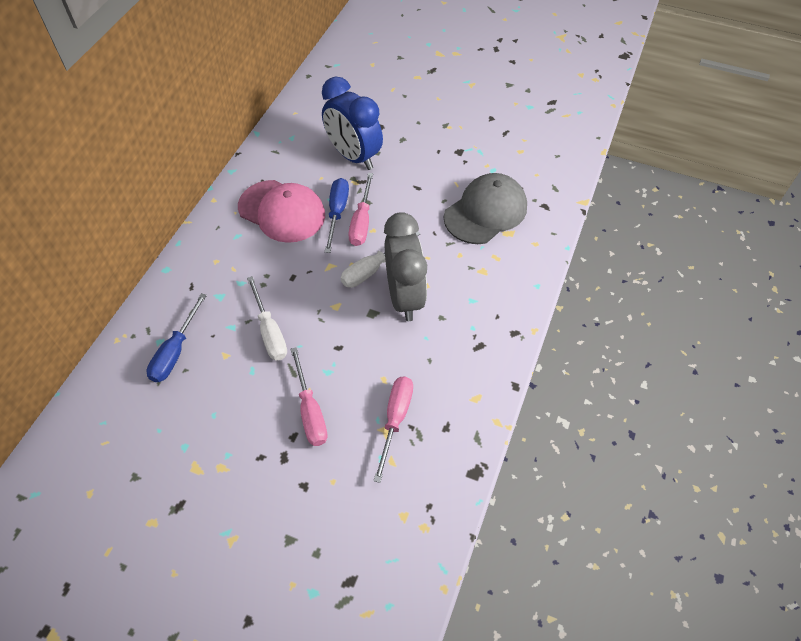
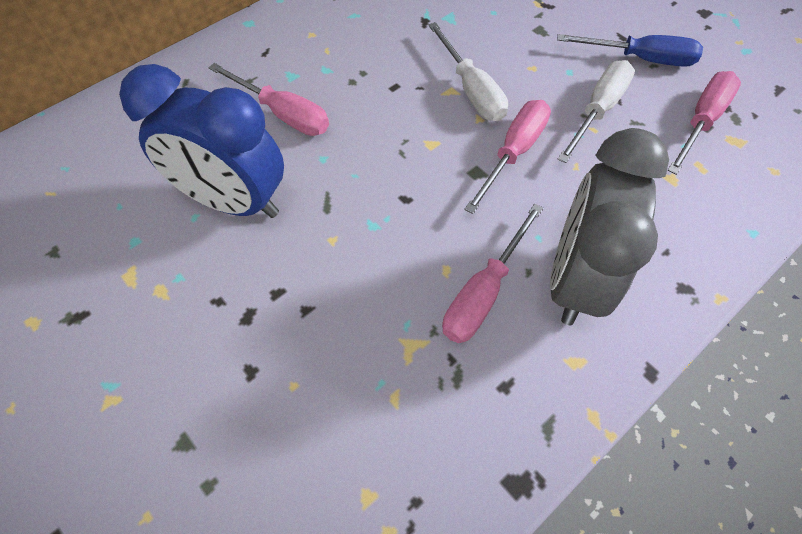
blue screwdriver: 2 -> 1
grey cap: 1 -> 0
pink cap: 1 -> 0
pink screwdriver: 3 -> 4

